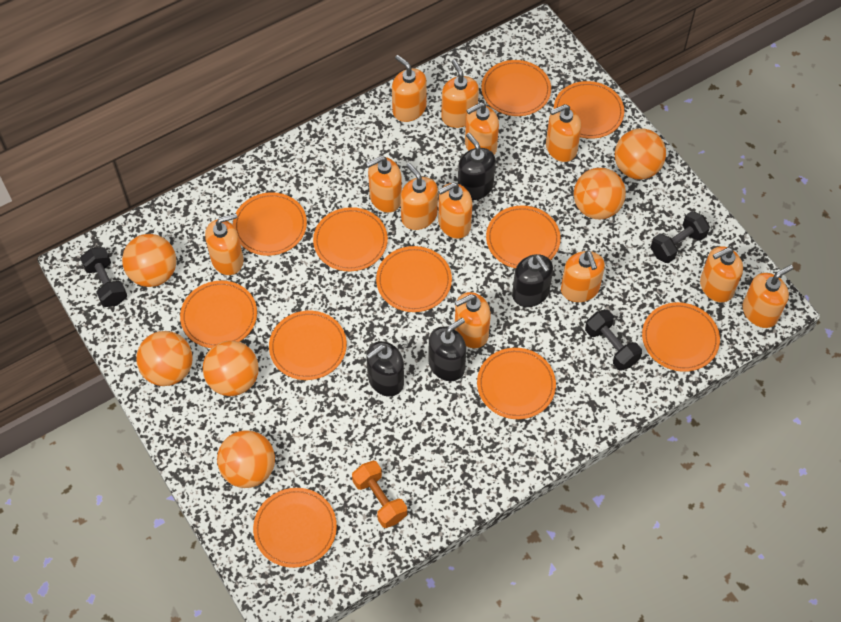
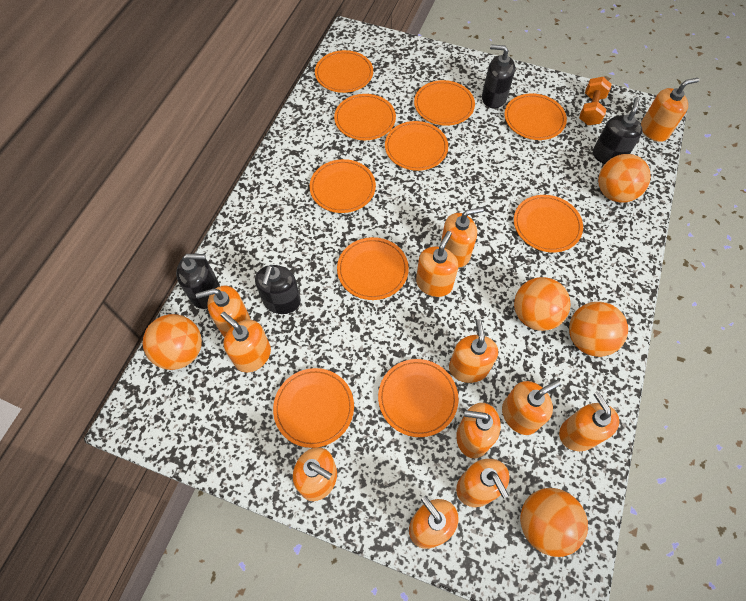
black dumbbell: 3 -> 0
orange ball: 6 -> 5
orange plate: 11 -> 10

